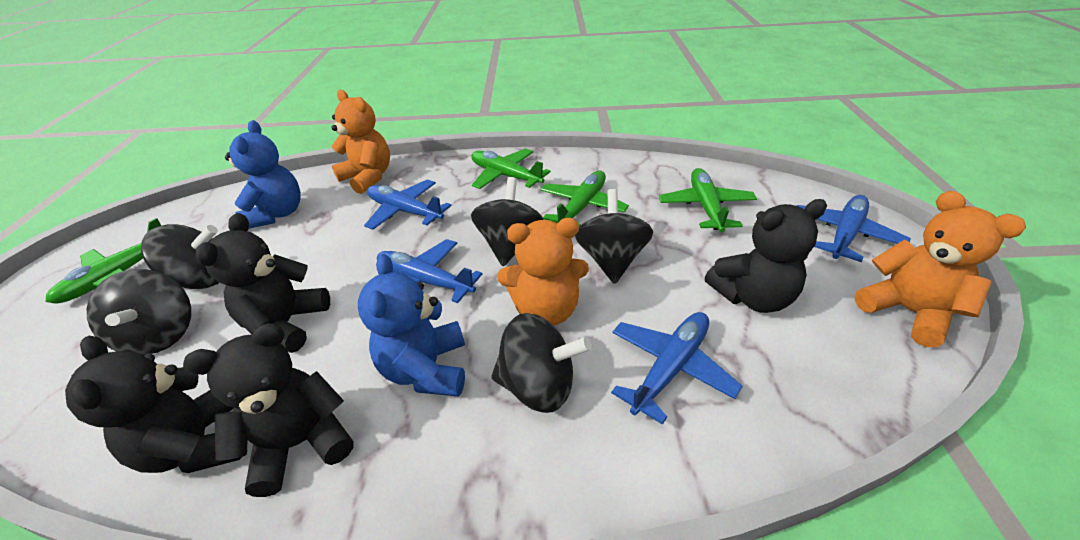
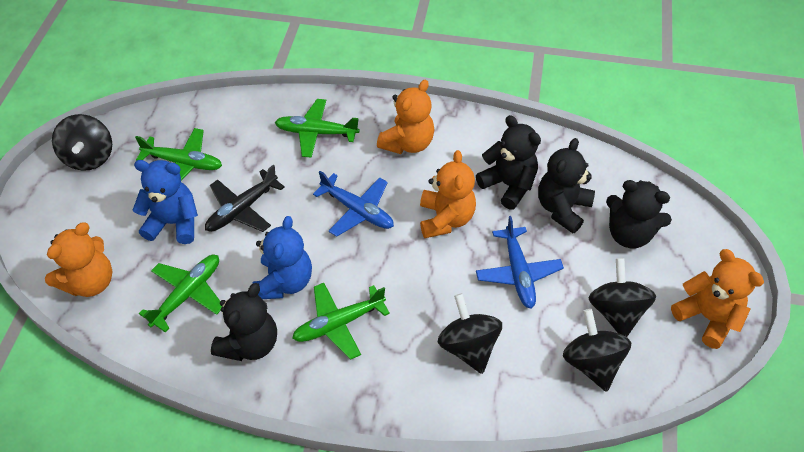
black plane: 0 -> 1
black spinning top: 5 -> 4
blue plane: 4 -> 2
orange teddy bear: 3 -> 4

